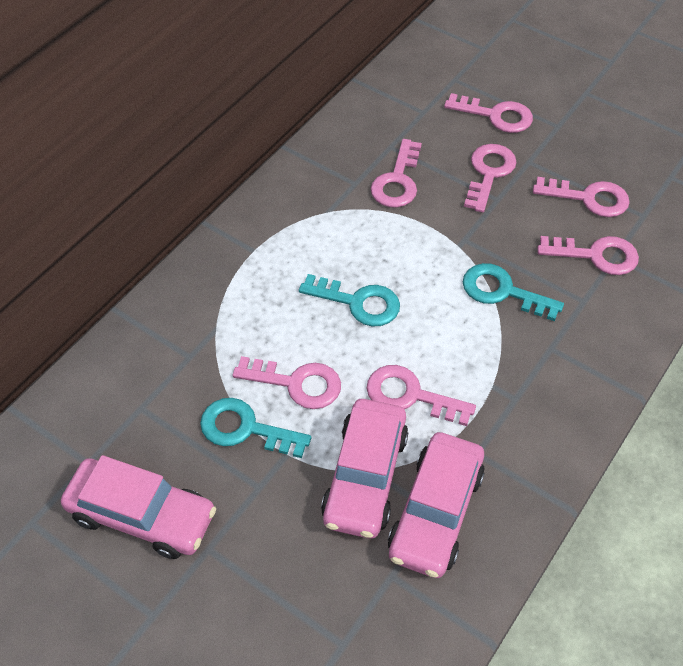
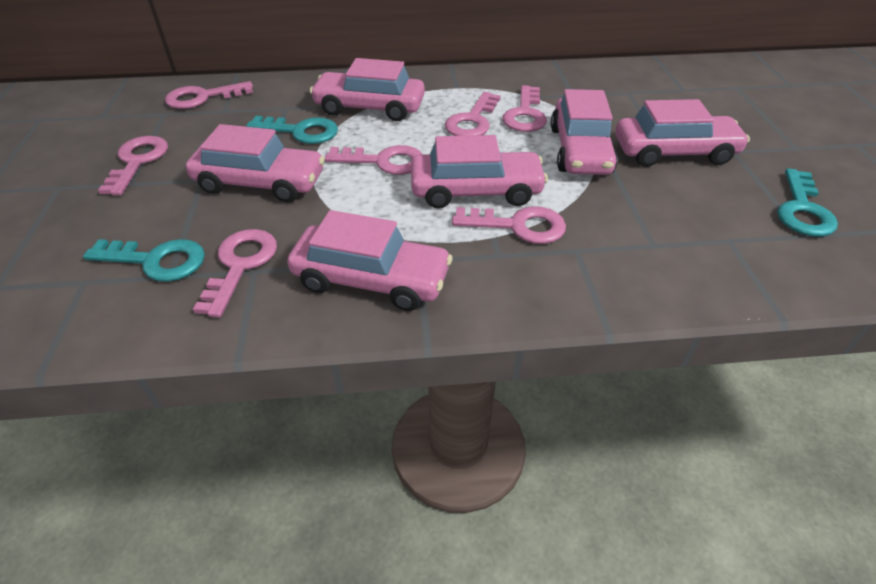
pink car: 3 -> 6

